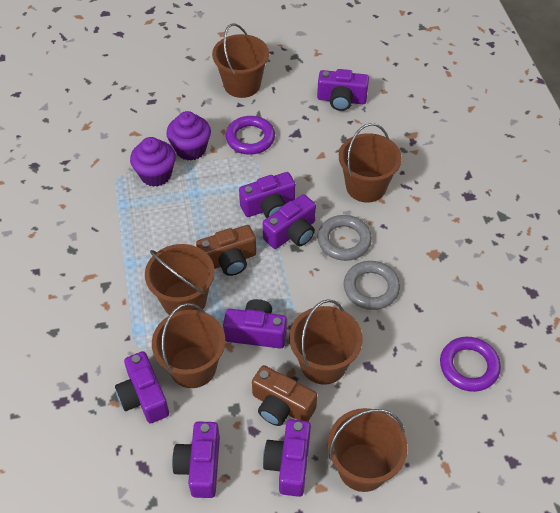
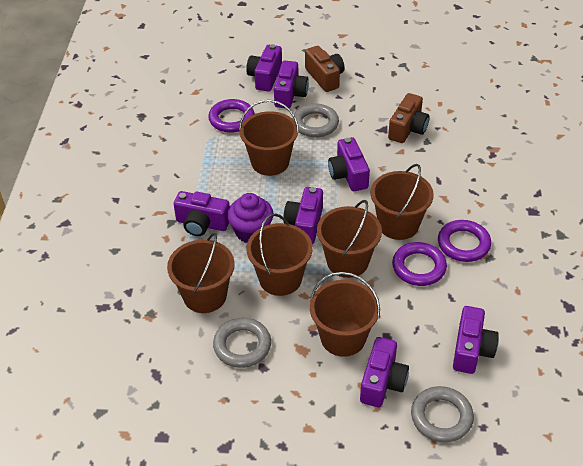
grey ring: 2 -> 3
purple cupcake: 2 -> 1
purple ring: 2 -> 3

